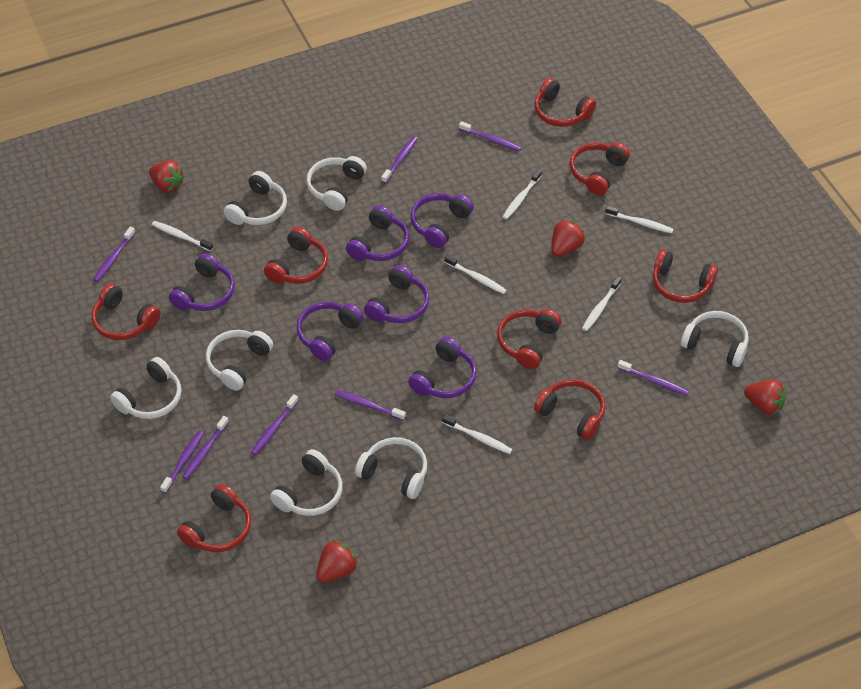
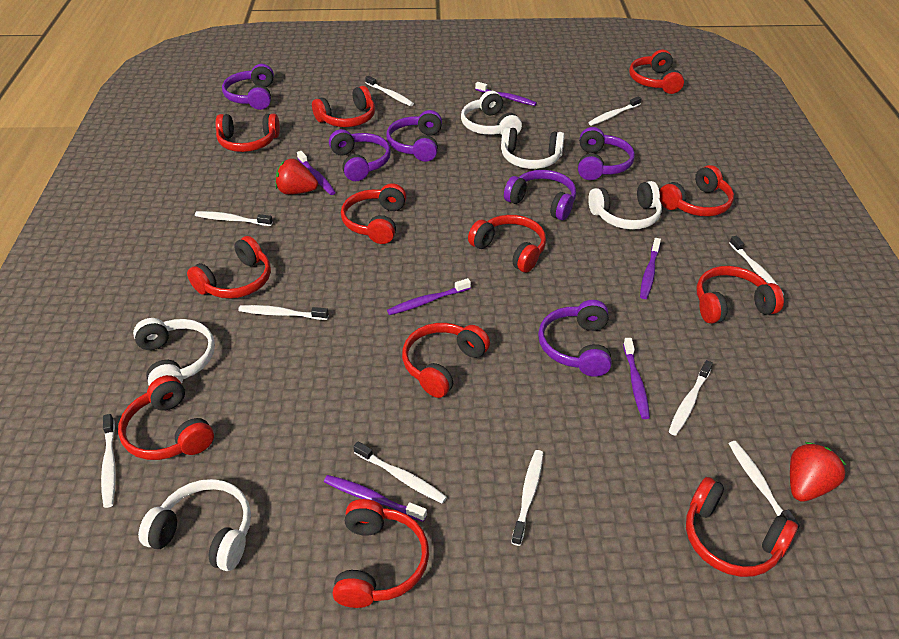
purple toothbrush: 8 -> 6
red headphones: 8 -> 12
red strawberry: 4 -> 2
white headphones: 7 -> 5
white toothbrush: 6 -> 10

